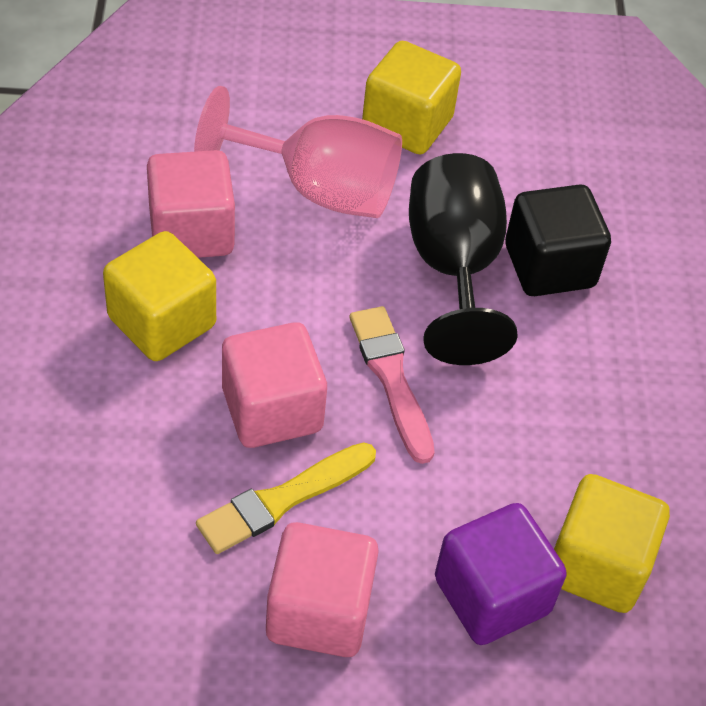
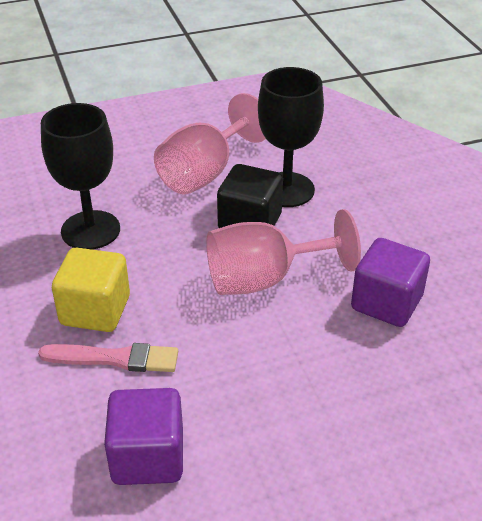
black goblet: 1 -> 2
pink cube: 3 -> 0
pink goblet: 1 -> 2
purple cube: 1 -> 2
yellow brush: 1 -> 0
yellow cube: 3 -> 1

